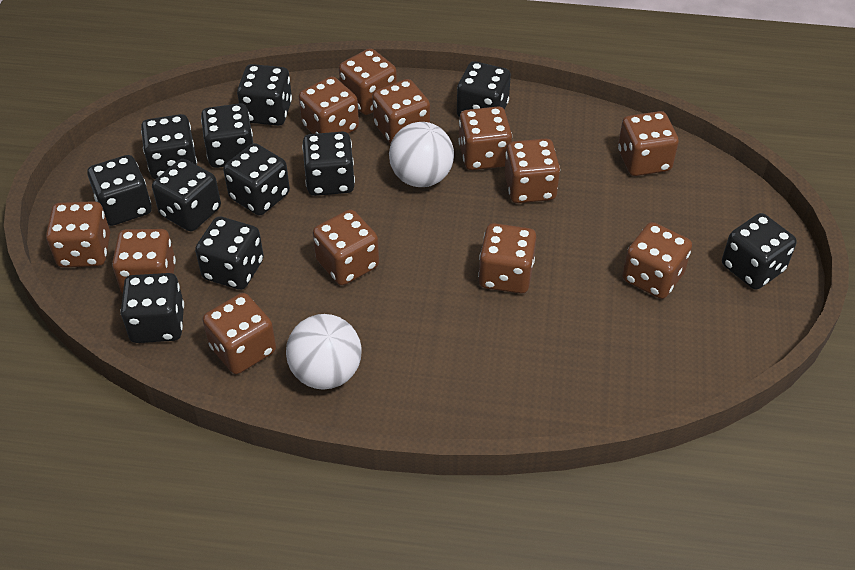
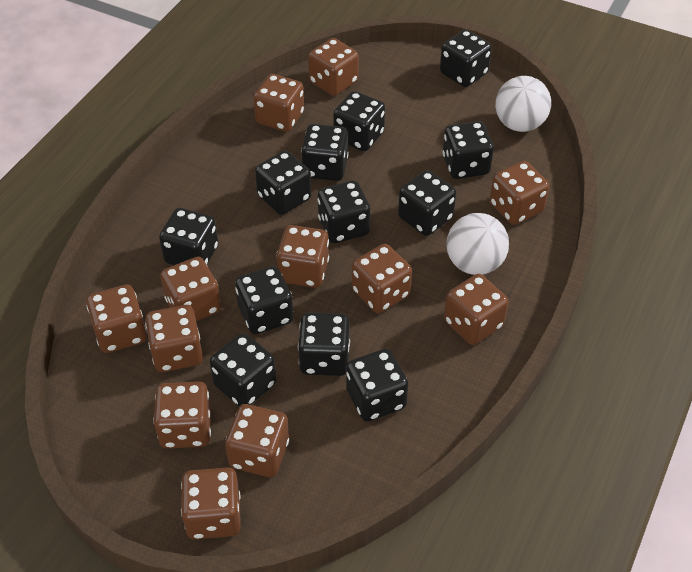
black dice: 11 -> 12

